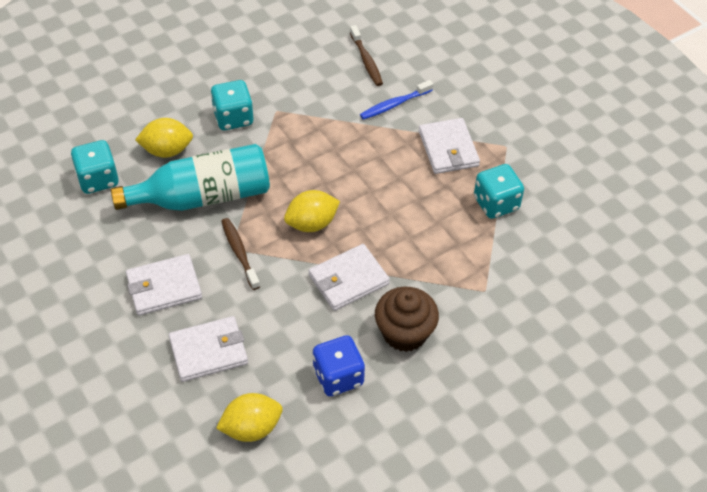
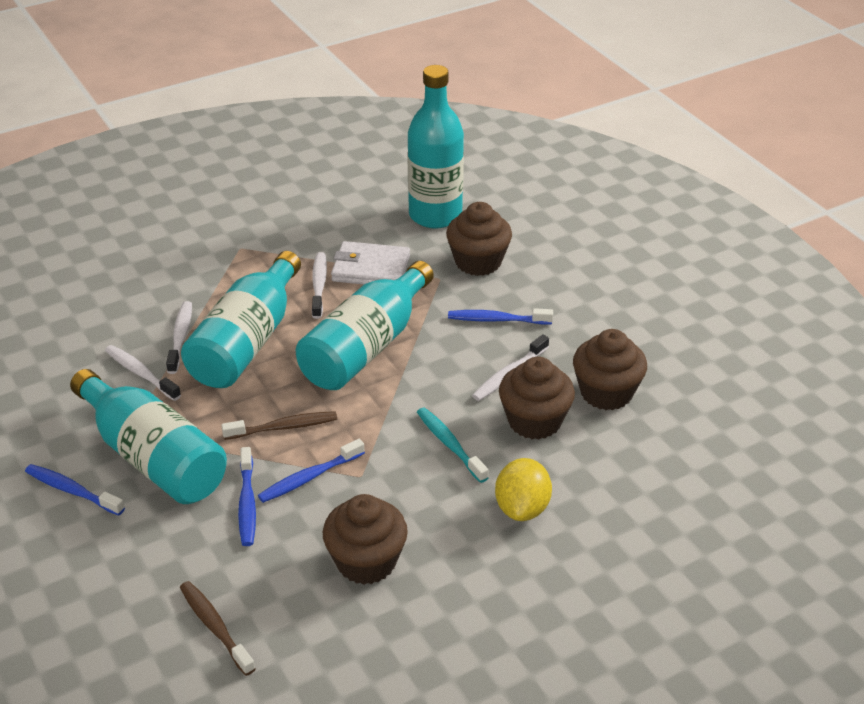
blue dice: 1 -> 0
blue toothbrush: 1 -> 4
brown cupcake: 1 -> 4
turquoise bottle: 1 -> 4
turquoise dice: 3 -> 0
turquoise toothbrush: 0 -> 1
white toothbrush: 0 -> 4
white wallet: 4 -> 1
yellow lemon: 3 -> 1

